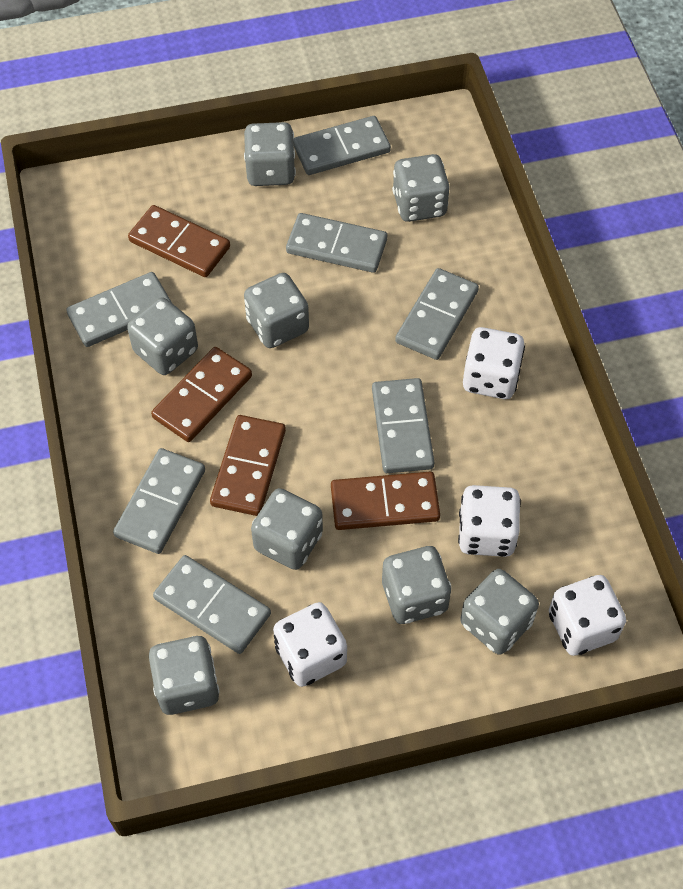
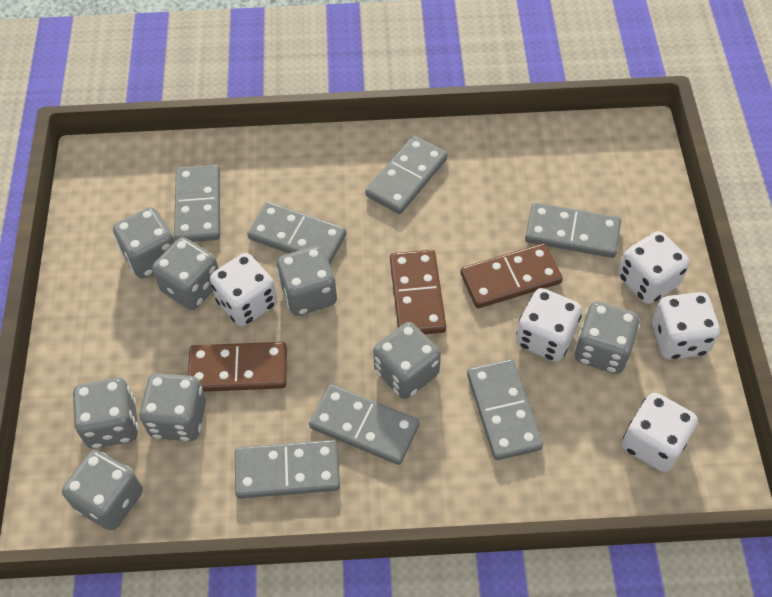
brown domino: 4 -> 3
white dice: 4 -> 5

